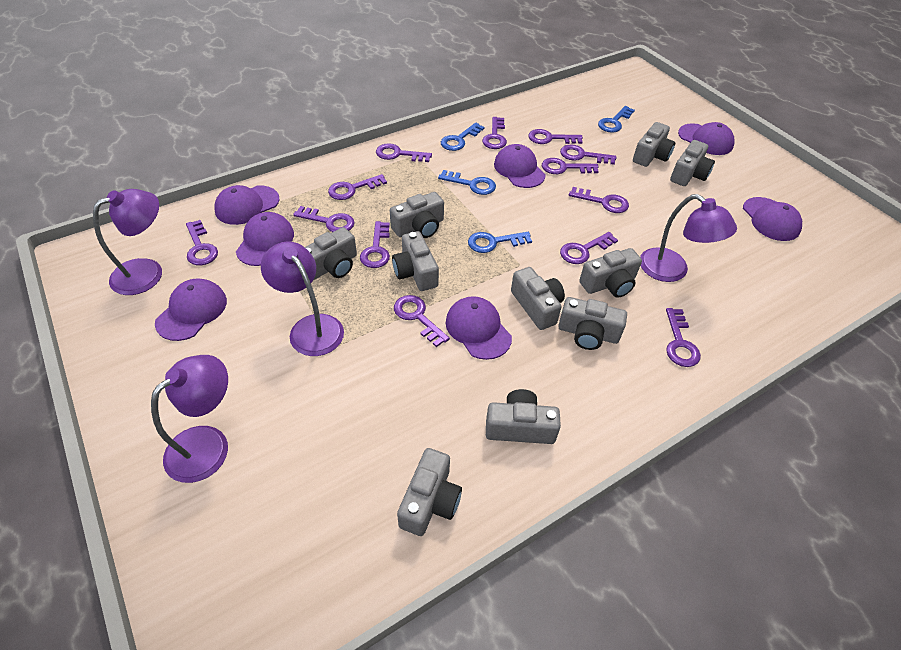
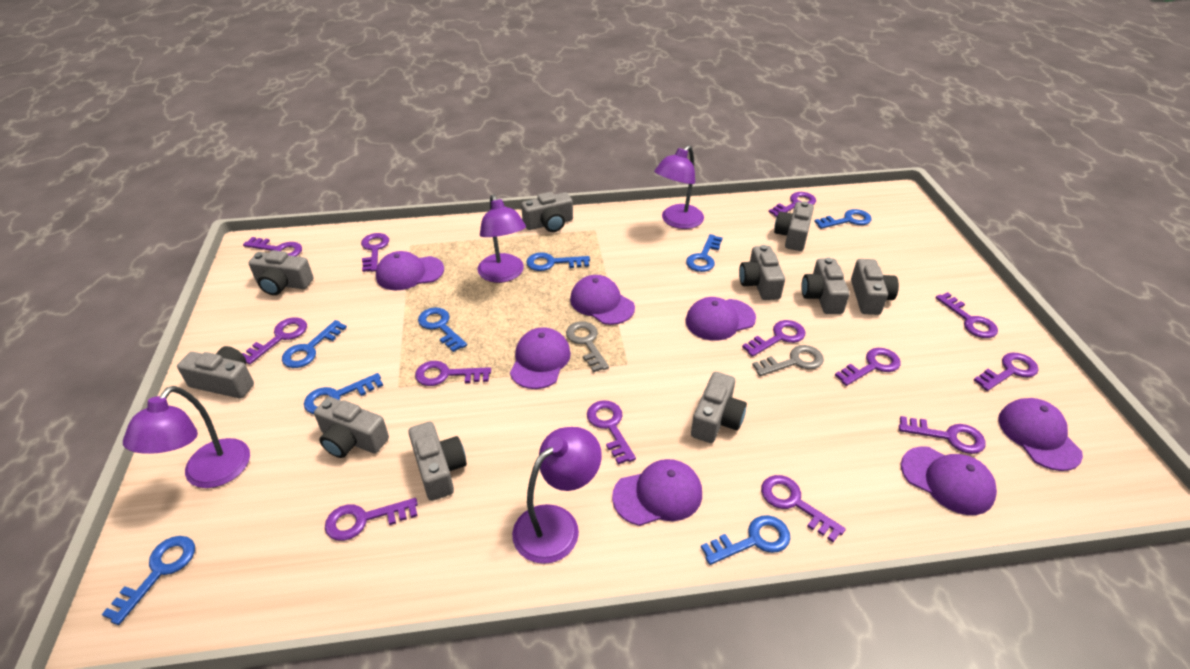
blue key: 4 -> 8
grey key: 0 -> 2

